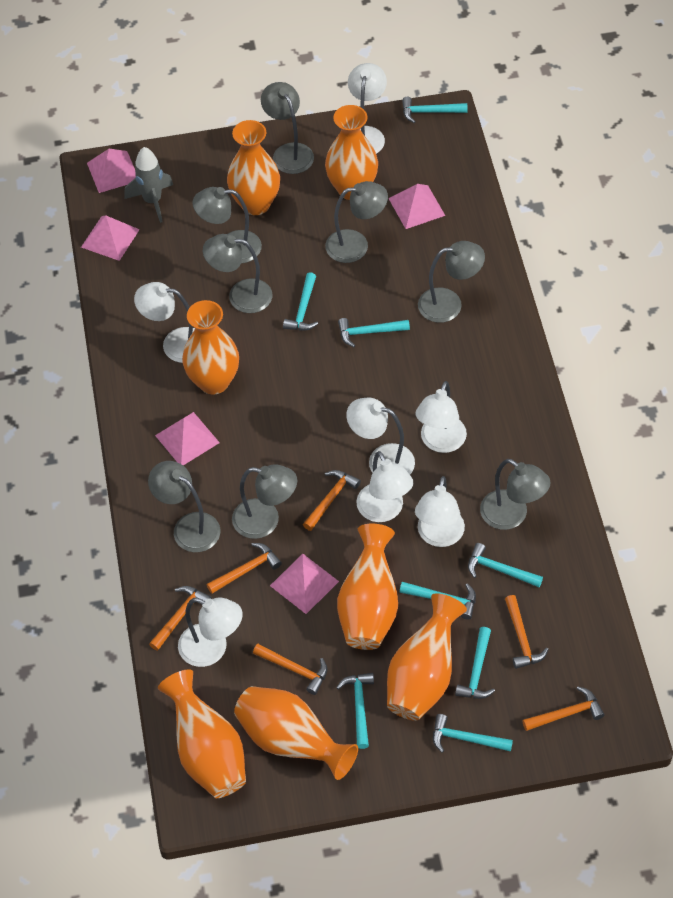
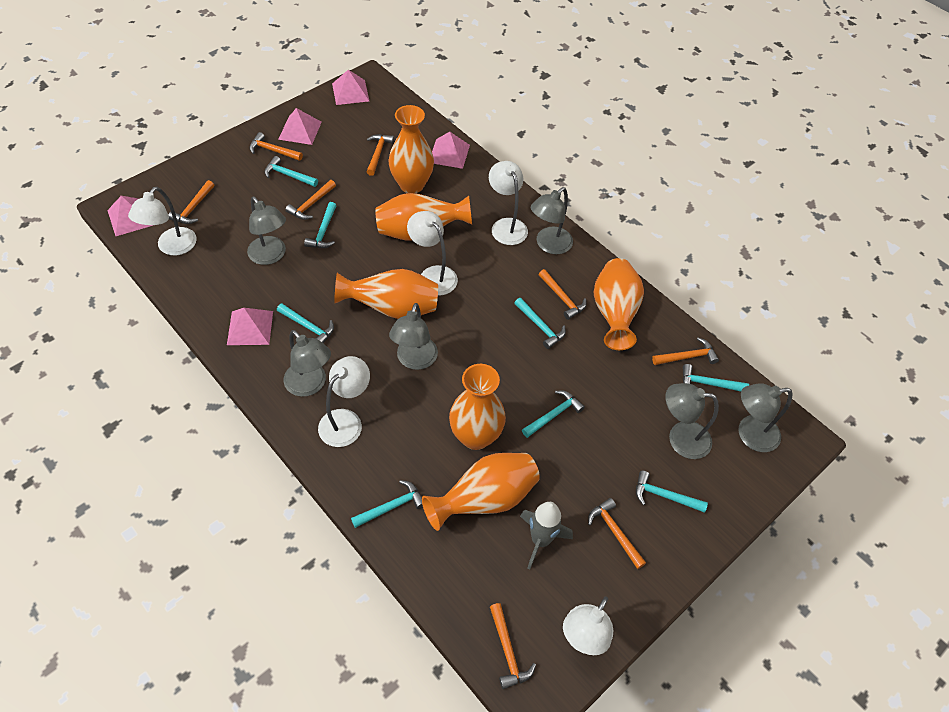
grey lamp: 8 -> 6
orange hammer: 6 -> 8
orange vase: 7 -> 6
white lamp: 7 -> 5

